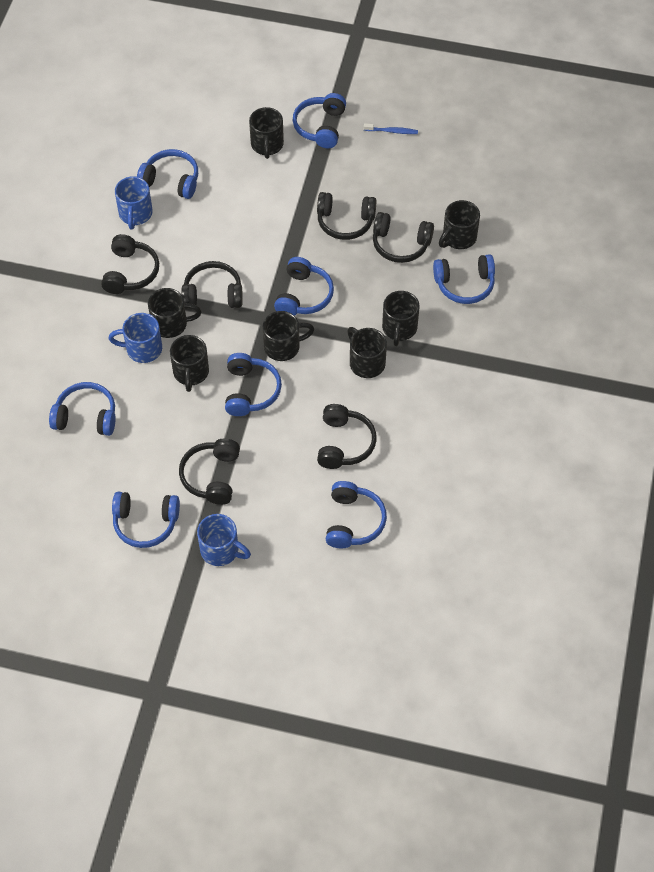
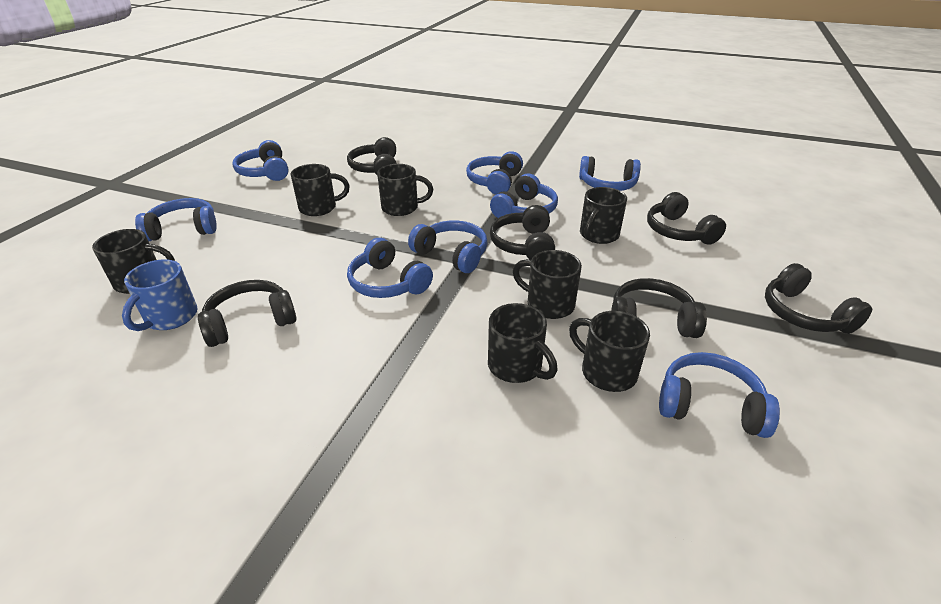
blue mug: 3 -> 1
blue toothbrush: 1 -> 0

